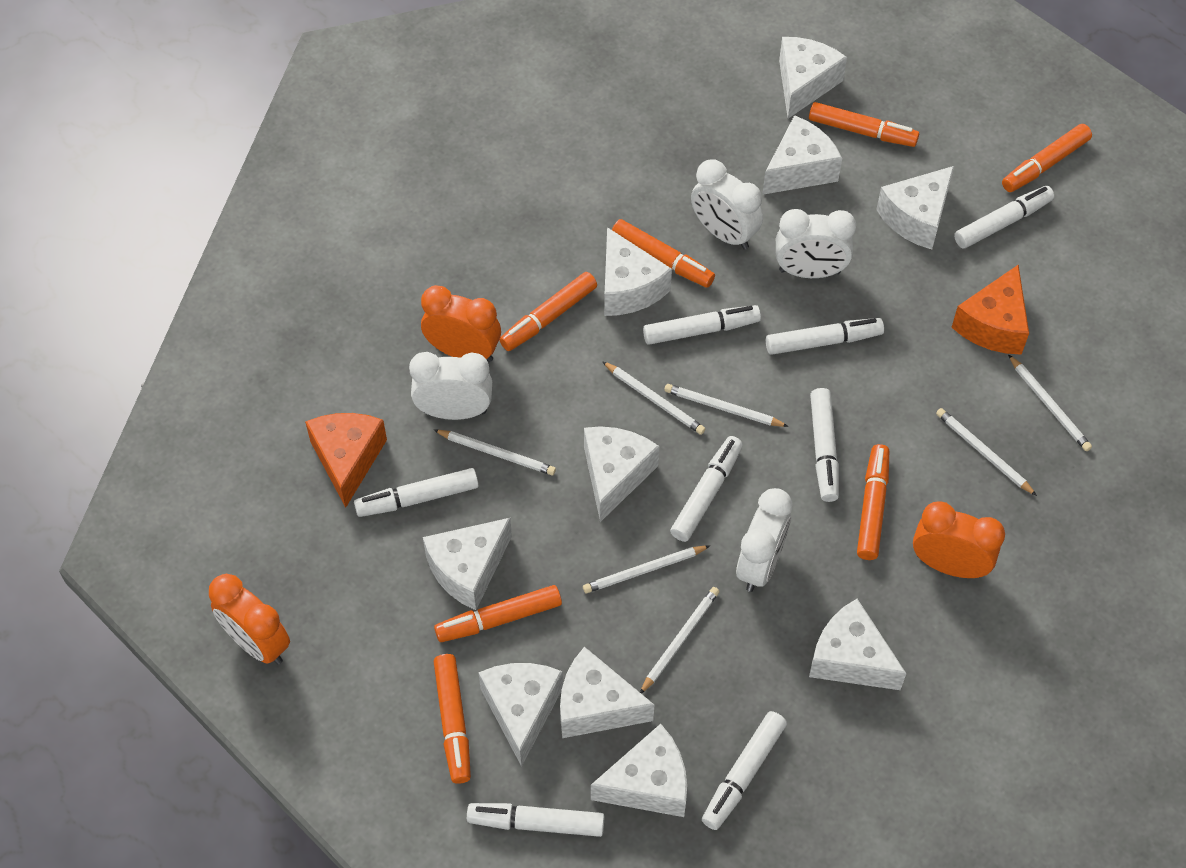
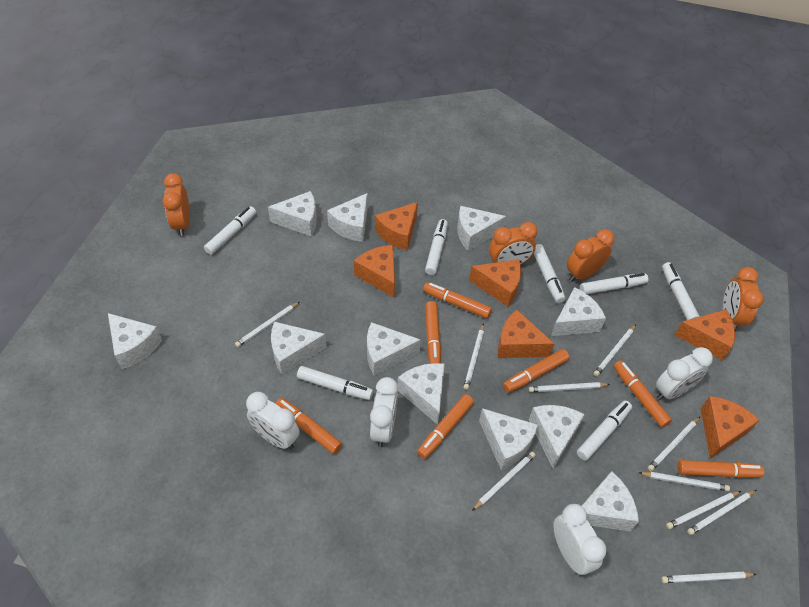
orange cheese: 2 -> 6
orange clock: 3 -> 4
white cheese: 10 -> 11
white marker: 8 -> 7
white pencil: 7 -> 10

